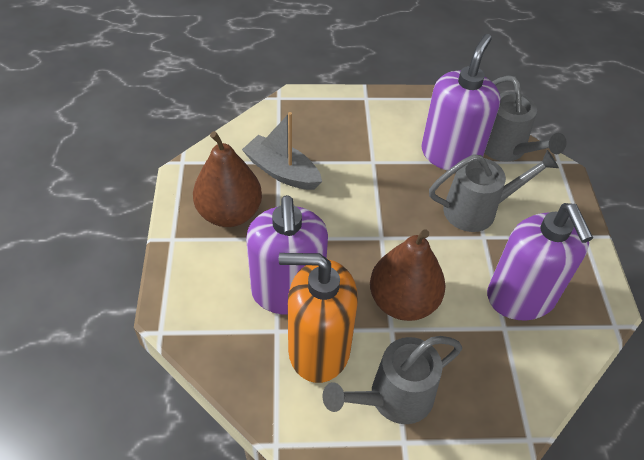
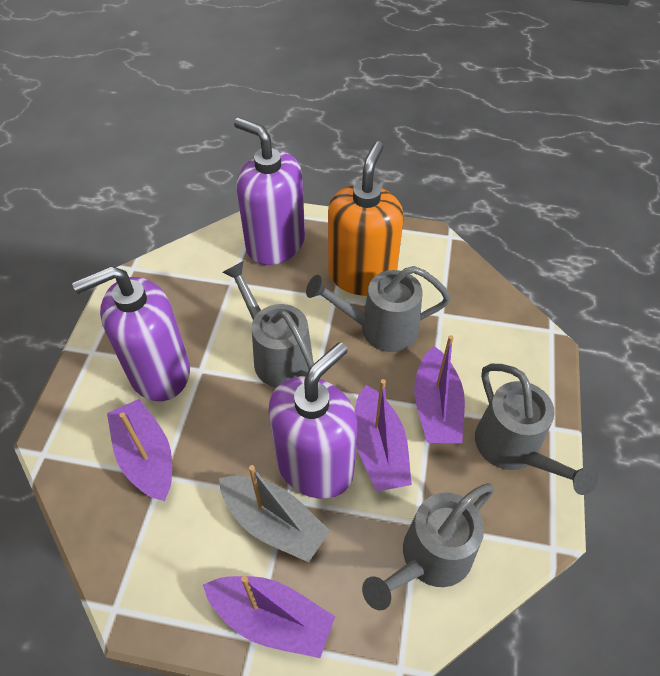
brown pear: 2 -> 0
grey watering can: 3 -> 4
purple boat: 0 -> 4

